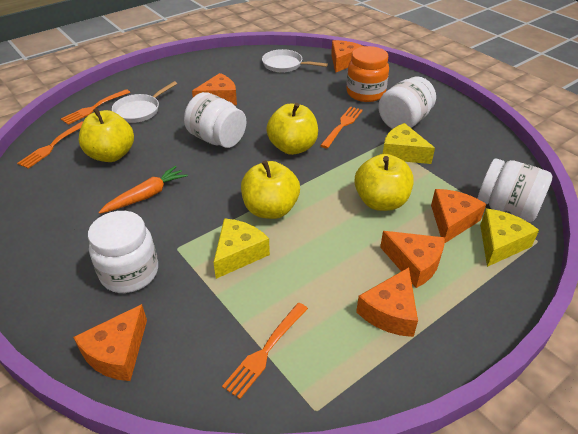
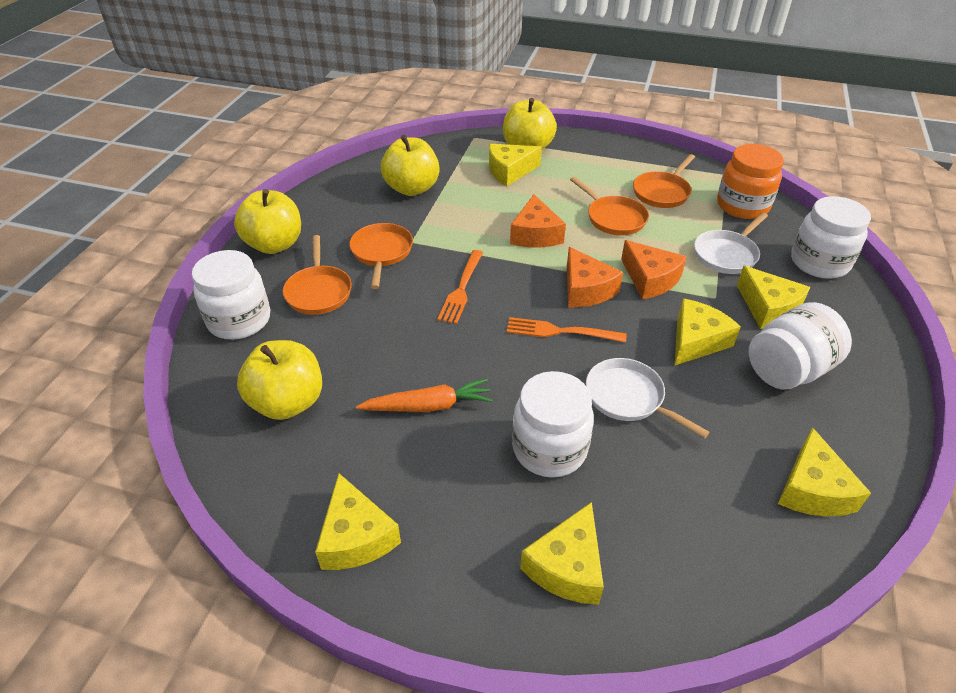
orange cheese: 6 -> 3
orange fork: 4 -> 2
orange pan: 0 -> 4
yellow cheese: 3 -> 6

